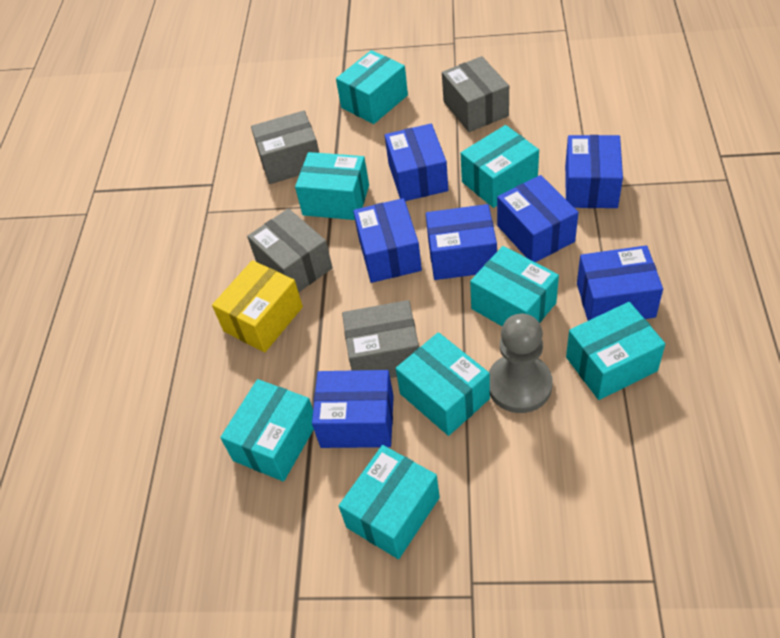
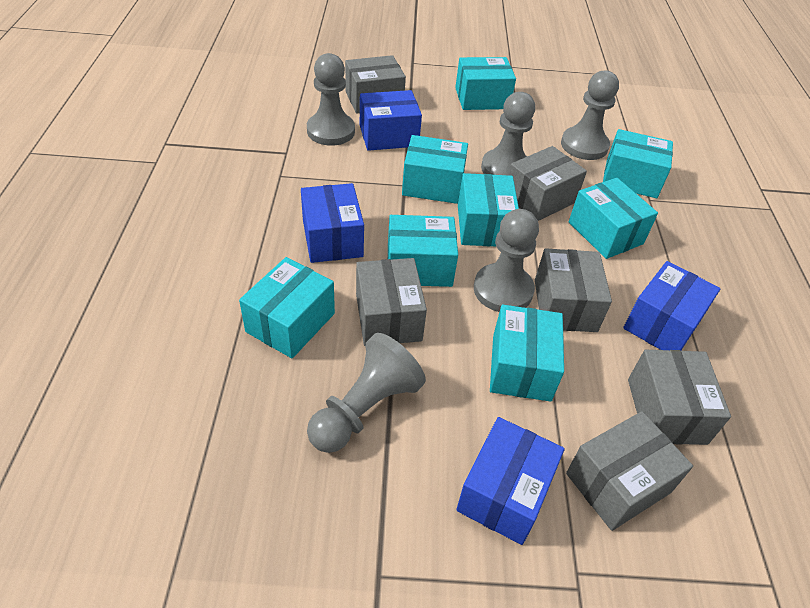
blue box: 7 -> 4
grey box: 4 -> 6
grey pawn: 1 -> 5
yellow box: 1 -> 0

